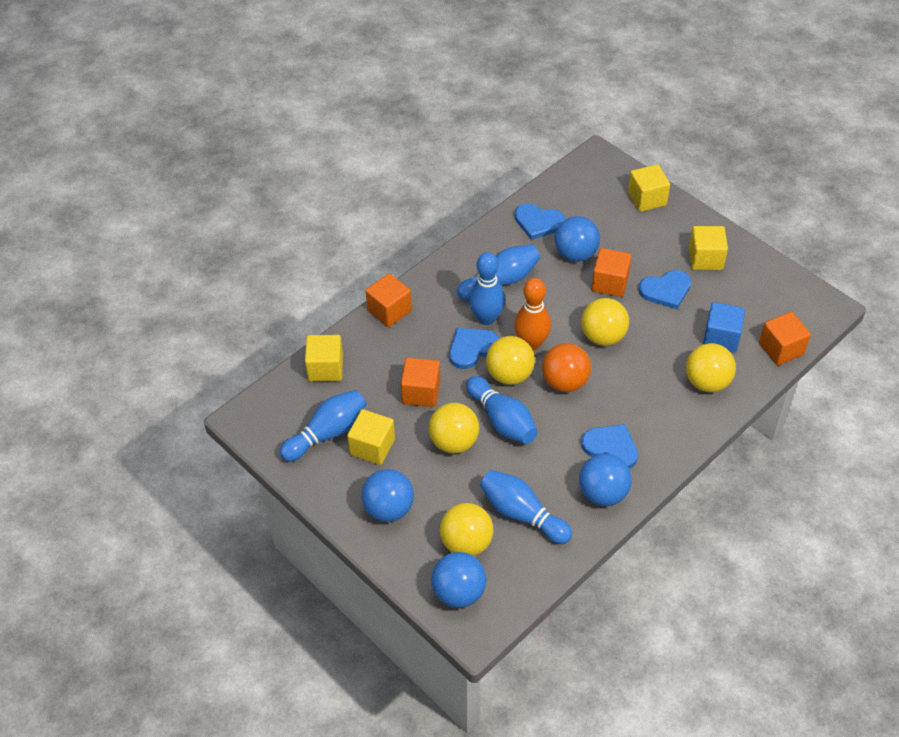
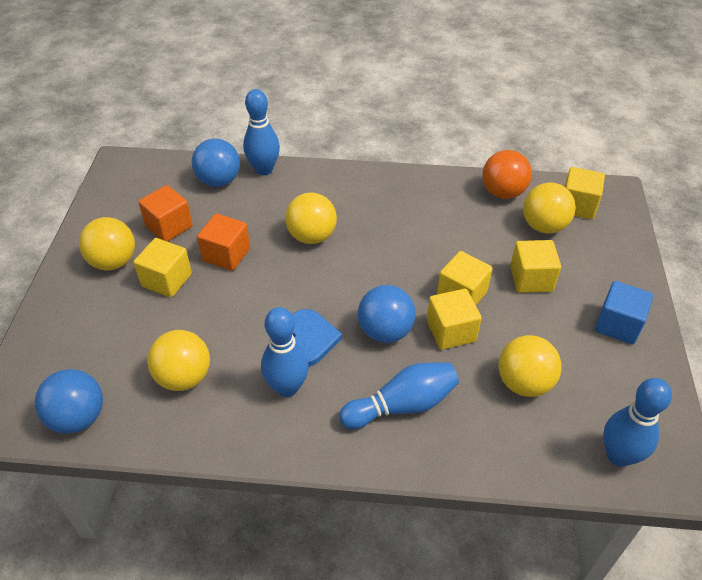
blue ball: 4 -> 3
blue bowling pin: 5 -> 4
blue heart: 4 -> 1
orange bowling pin: 1 -> 0
orange cube: 4 -> 2
yellow cube: 4 -> 5

